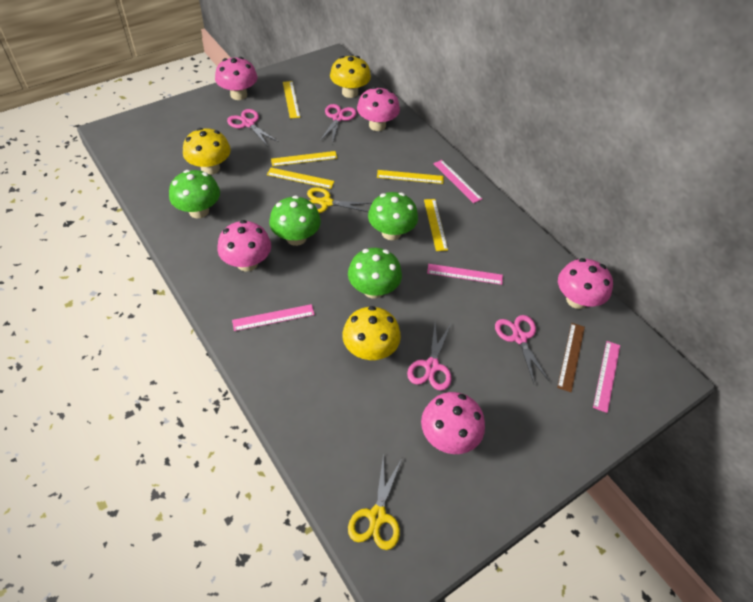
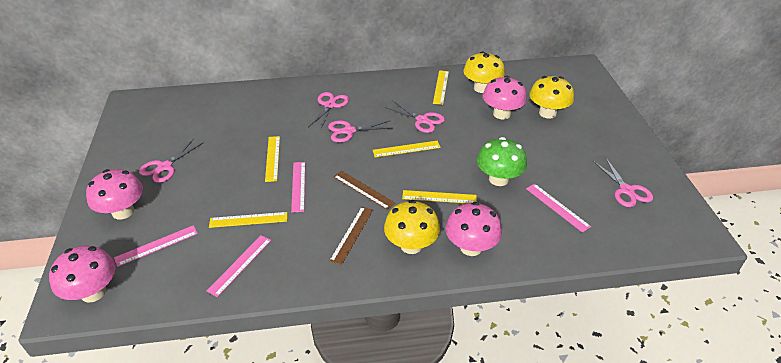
brown ruler: 1 -> 2
green mushroom: 4 -> 1
pink mushroom: 5 -> 4
pink scissors: 4 -> 5
yellow scissors: 2 -> 0

